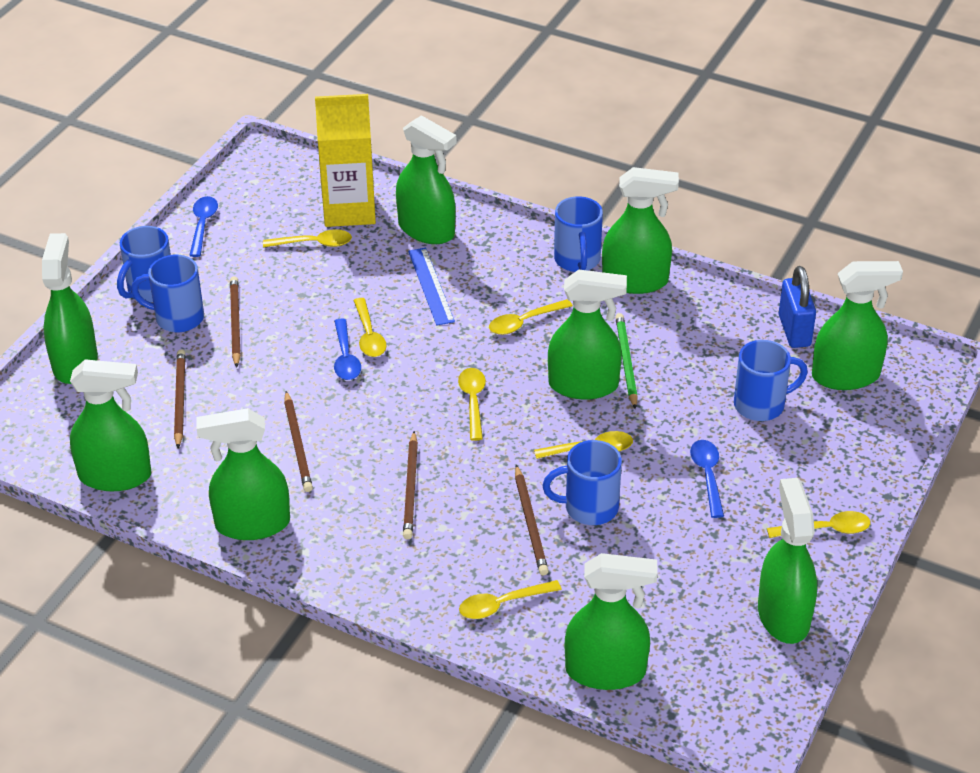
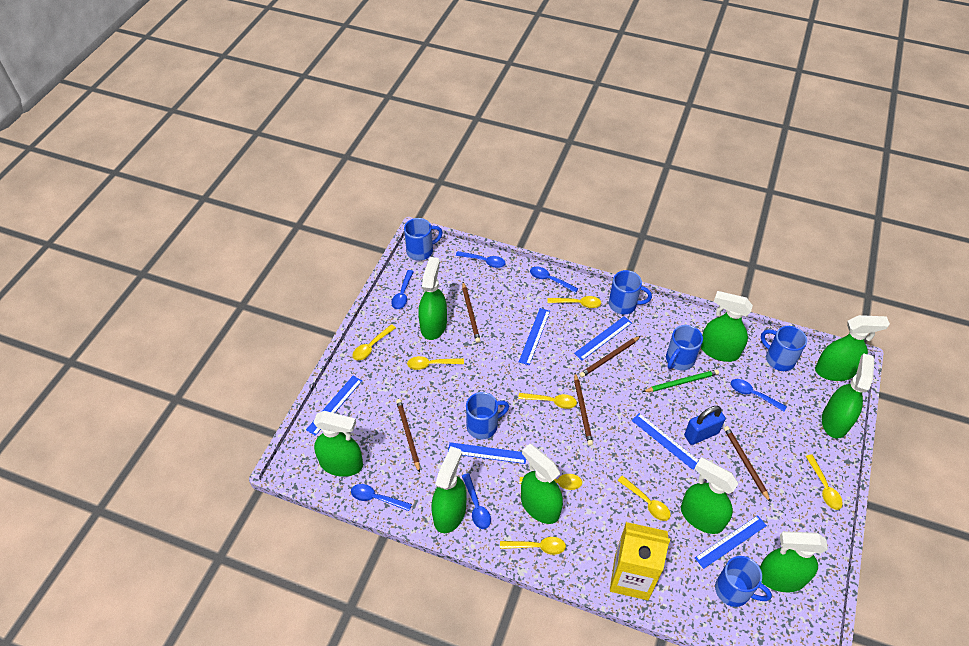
blue mug: 5 -> 6
blue ruler: 1 -> 6
blue spoon: 3 -> 6
yellow spoon: 7 -> 8

